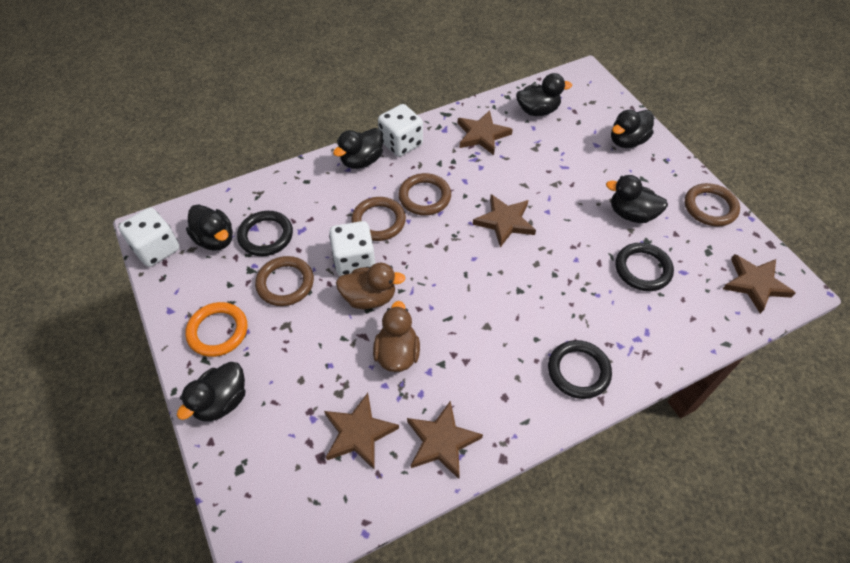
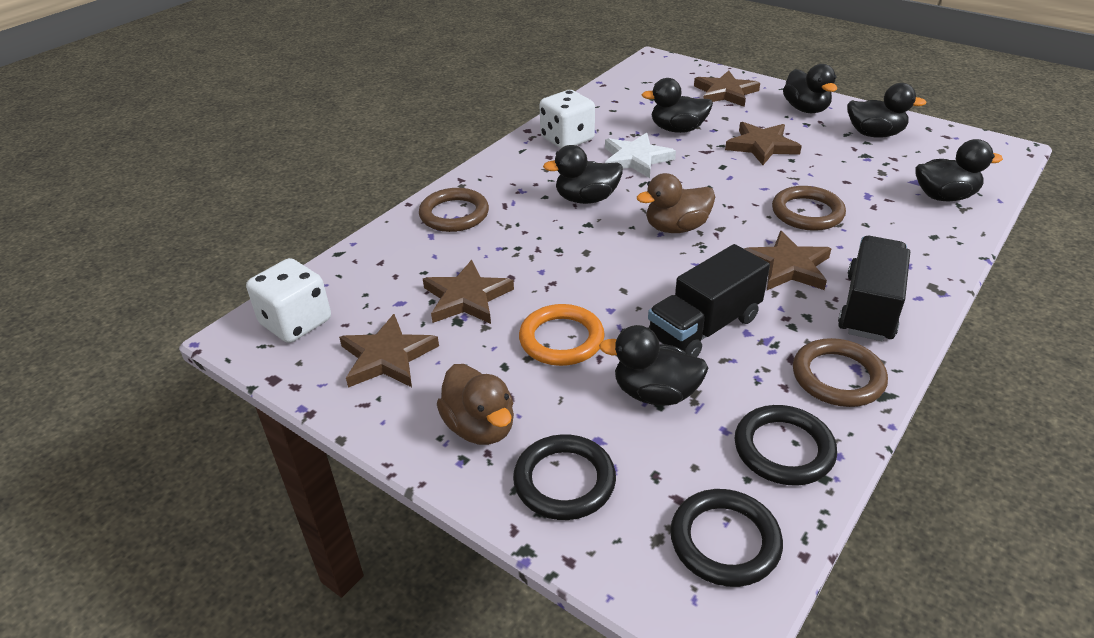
black truck: 0 -> 2
brown ring: 4 -> 3
white dice: 3 -> 2
white star: 0 -> 1

